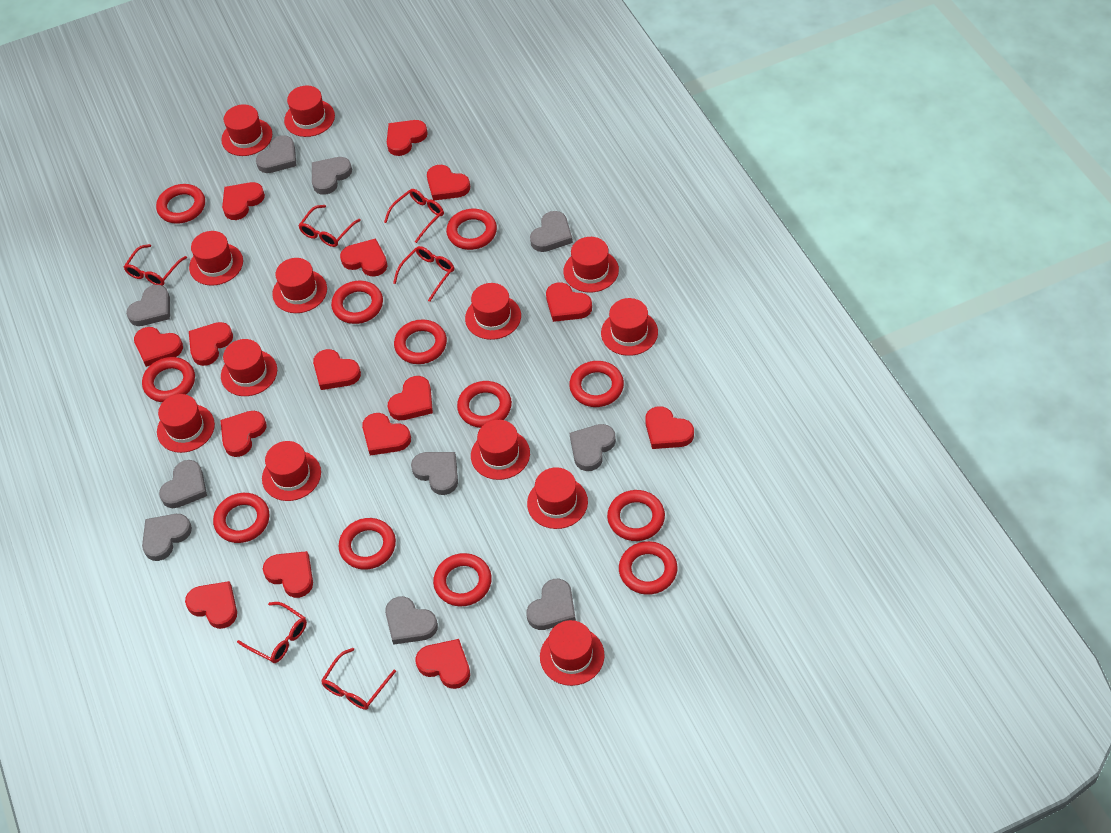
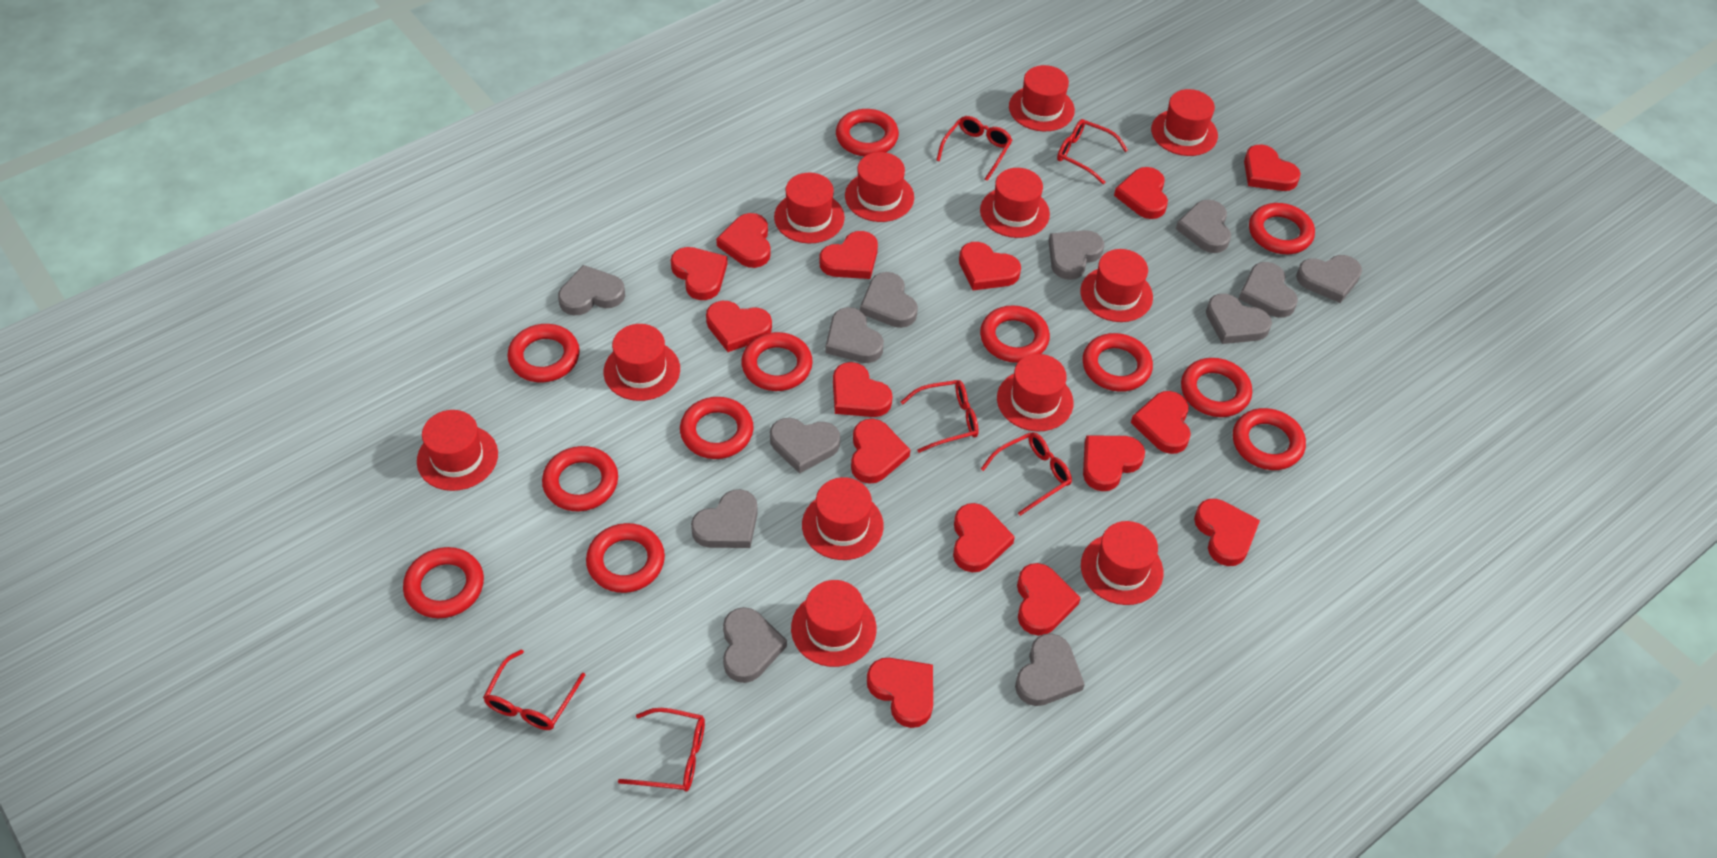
grey heart: 10 -> 12
red hat: 13 -> 12

